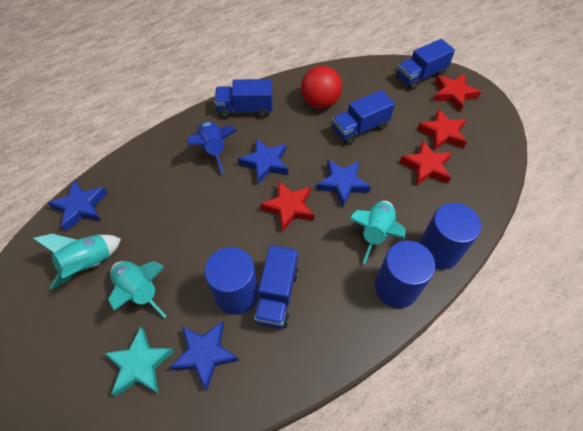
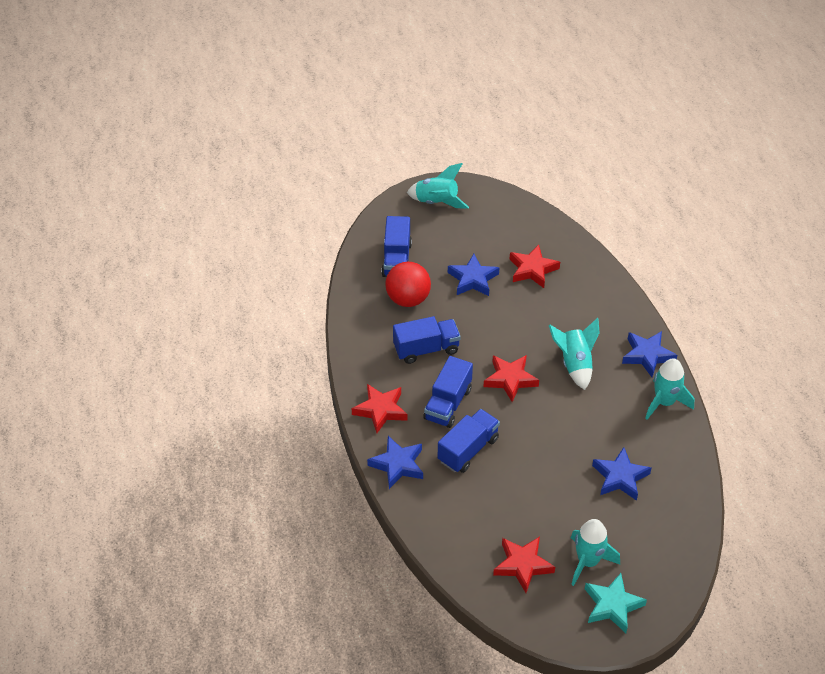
blue cylinder: 3 -> 0
blue rocket: 1 -> 0
turquoise rocket: 3 -> 4

